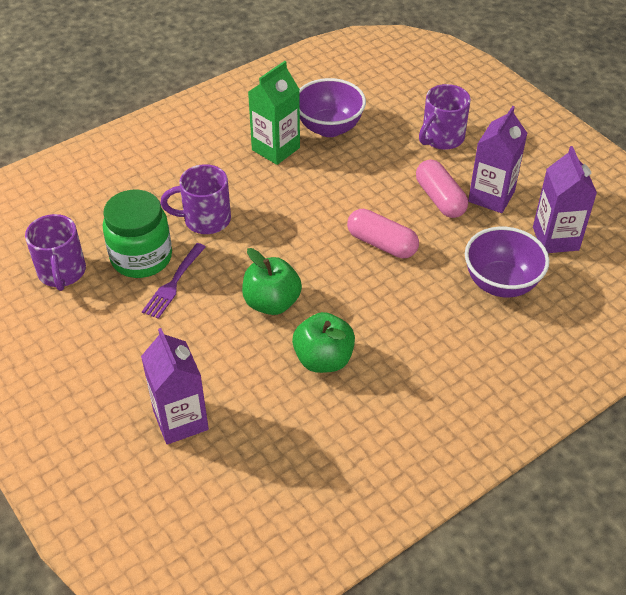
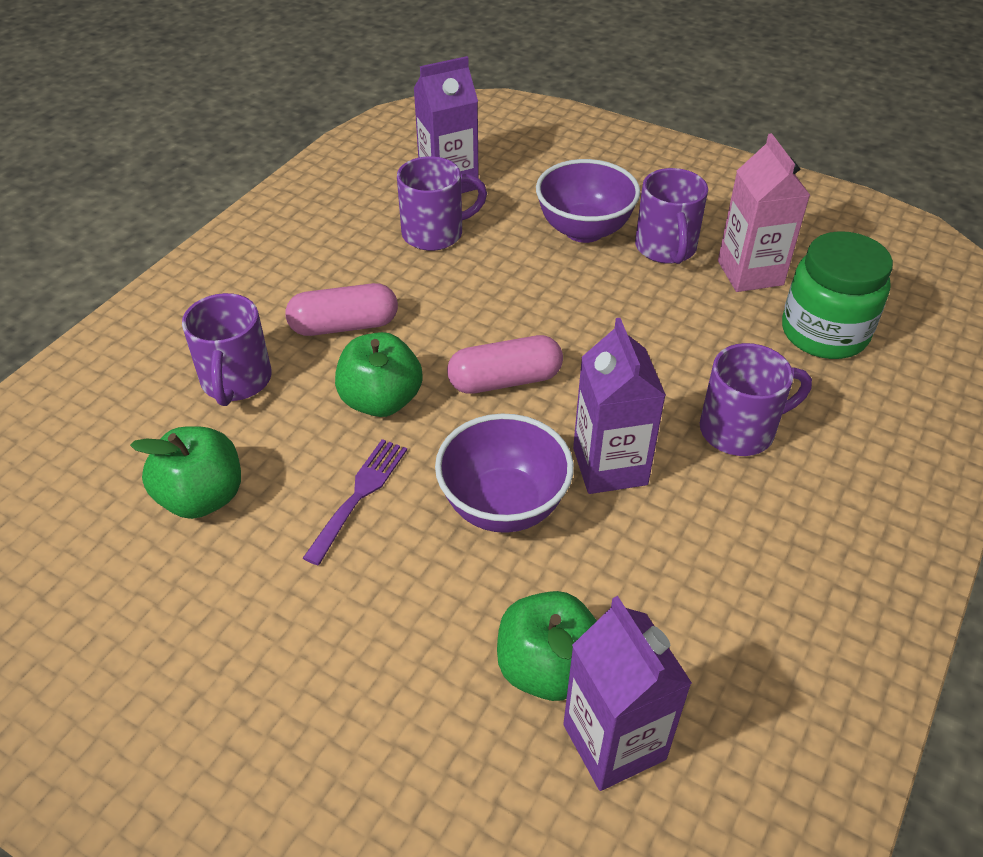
green apple: 2 -> 3
green carton: 1 -> 0
pink carton: 0 -> 1
purple mug: 3 -> 4

